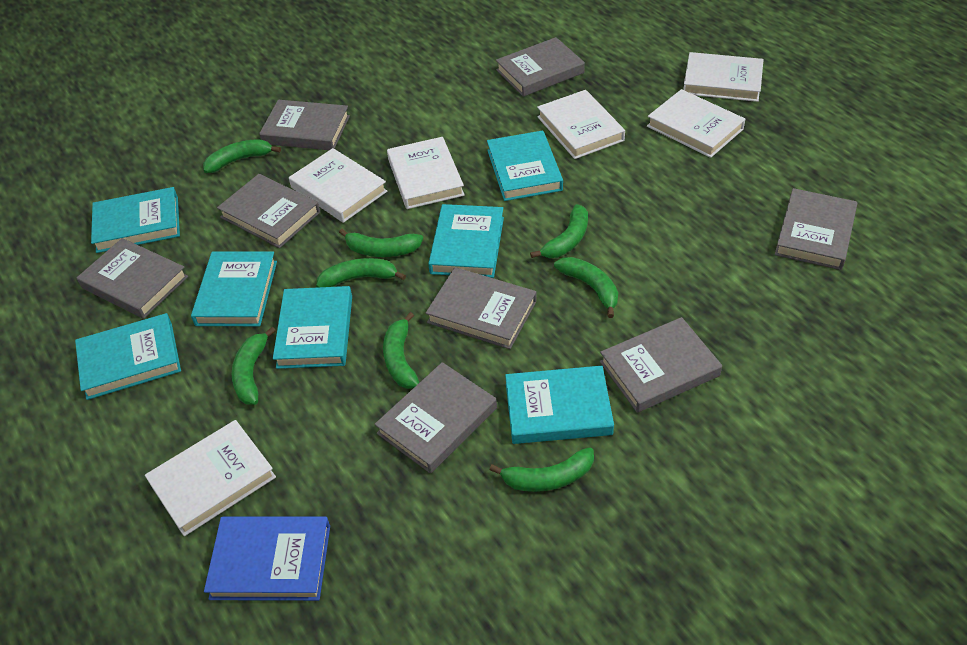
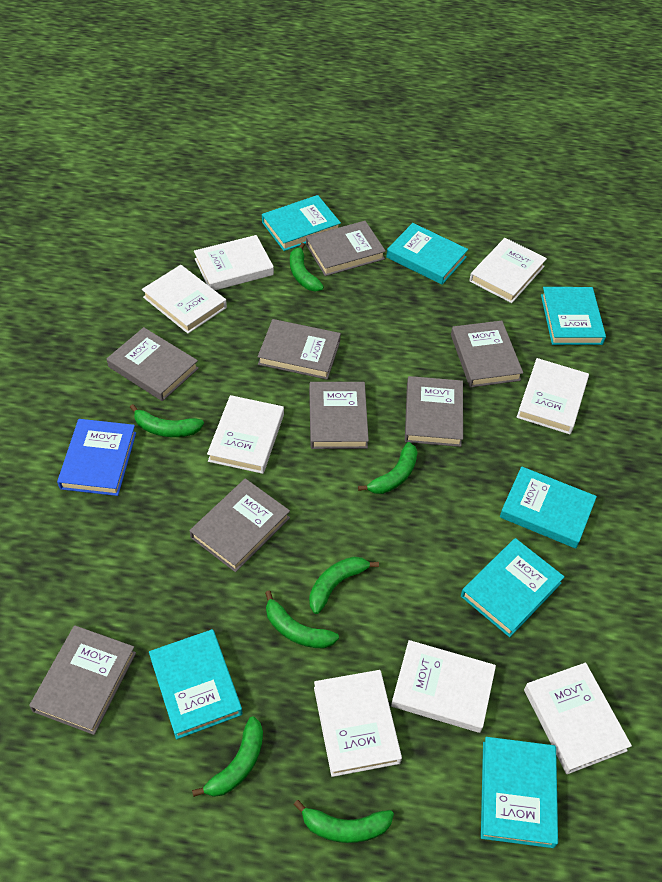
green banana: 8 -> 7
white book: 6 -> 8

